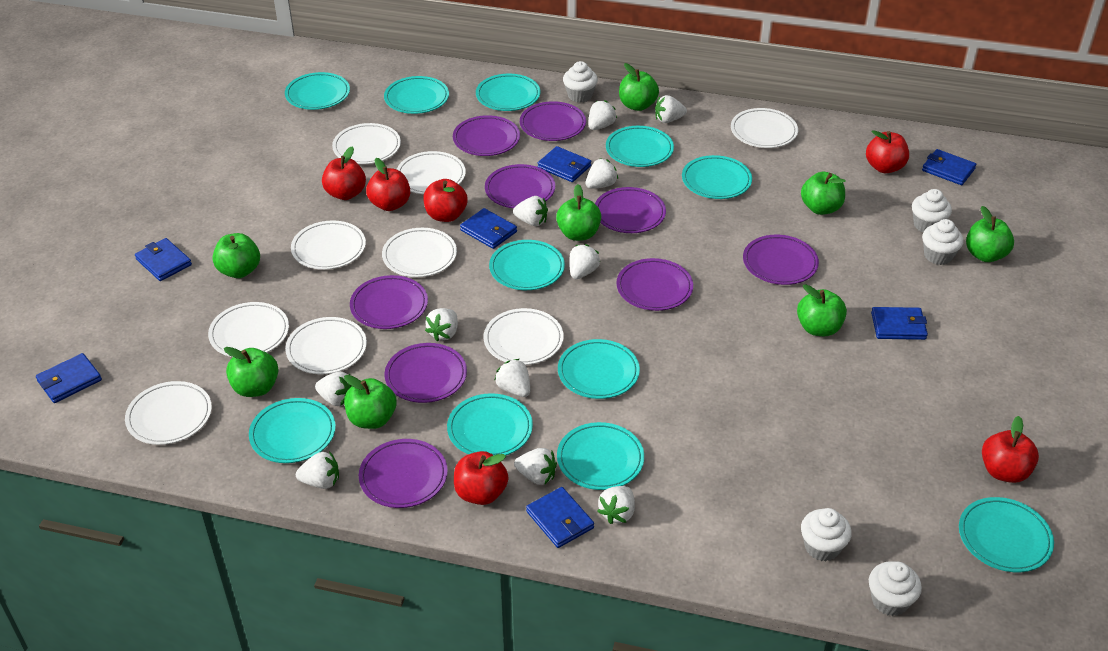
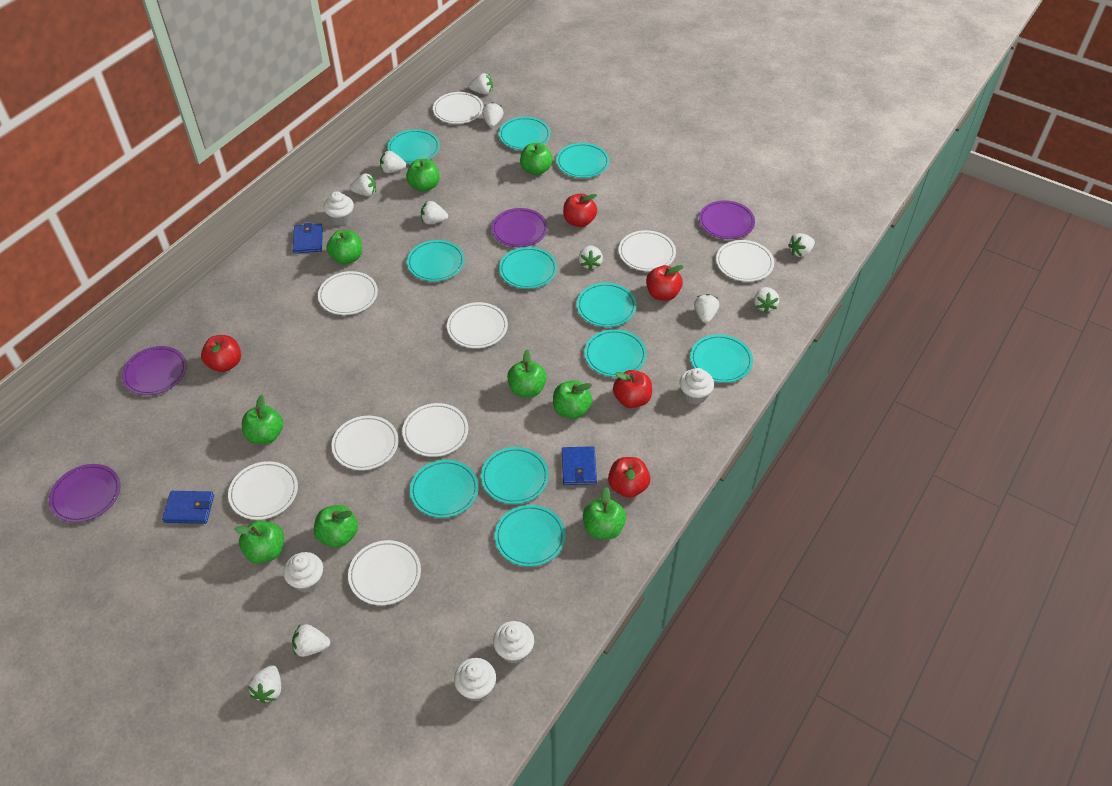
blue wallet: 7 -> 3
green apple: 8 -> 9
purple plate: 9 -> 4
red apple: 6 -> 5

